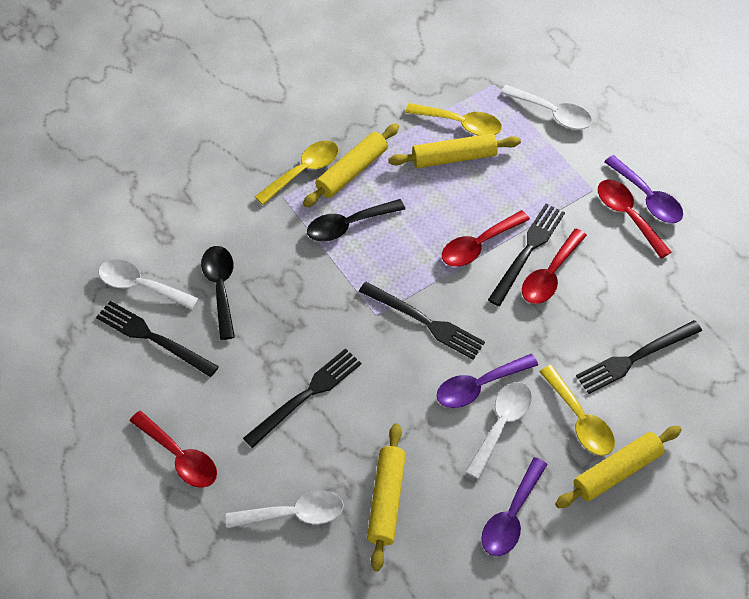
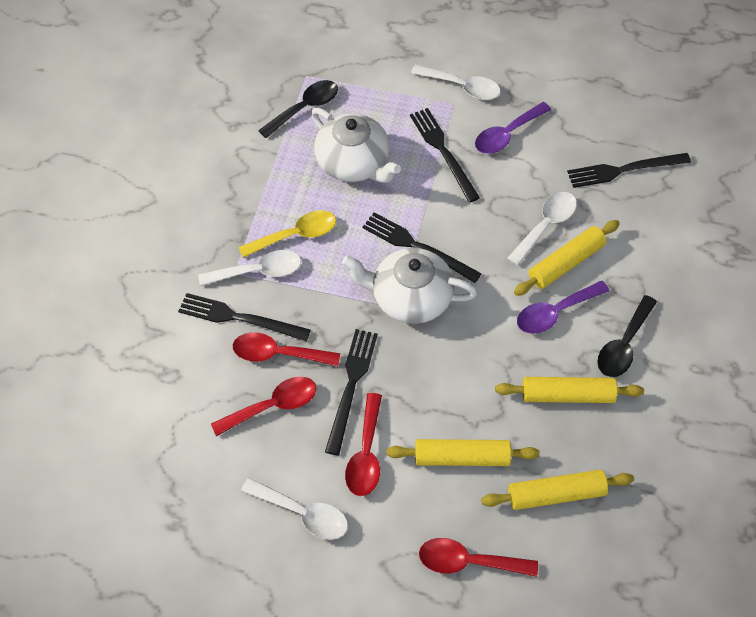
purple spoon: 3 -> 2
white teapot: 0 -> 2
yellow spoon: 3 -> 1

